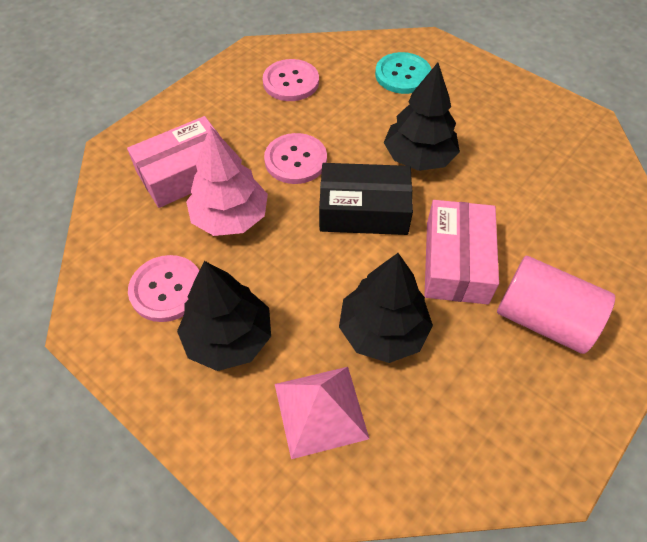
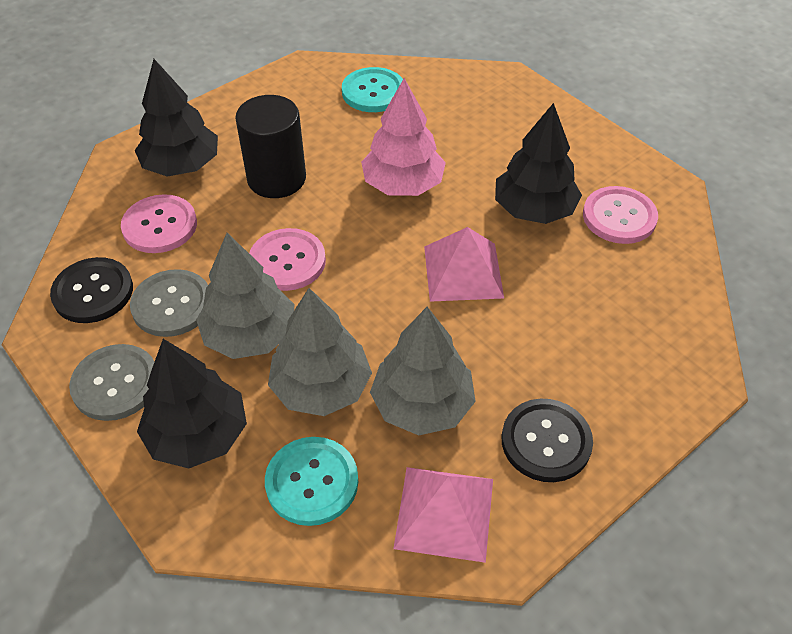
black box: 1 -> 0
black button: 0 -> 2
black cylinder: 0 -> 1
grey button: 0 -> 2
grey tree: 0 -> 3
pink box: 2 -> 0
pink cylinder: 1 -> 0
pink pyramid: 1 -> 2
turquoise button: 1 -> 2

